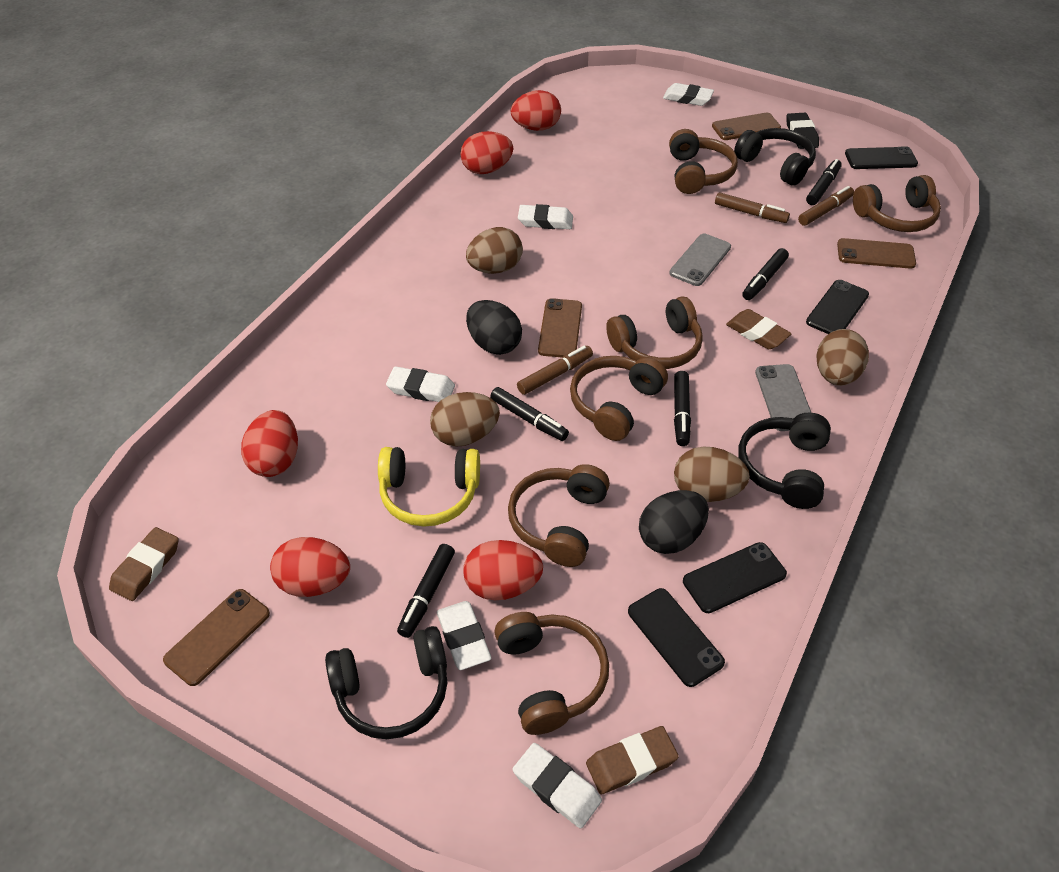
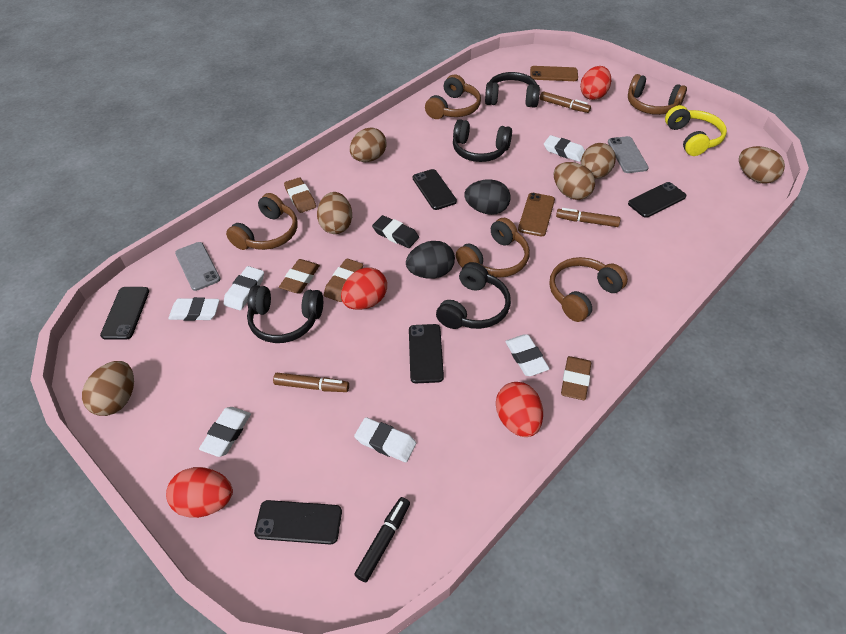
black headphones: 3 -> 4
black marker: 5 -> 1
black phone: 4 -> 5
brown egg: 4 -> 6
brown eraser: 3 -> 4
brown headphones: 6 -> 5
brown phone: 4 -> 2
red egg: 5 -> 4
white eraser: 5 -> 6

